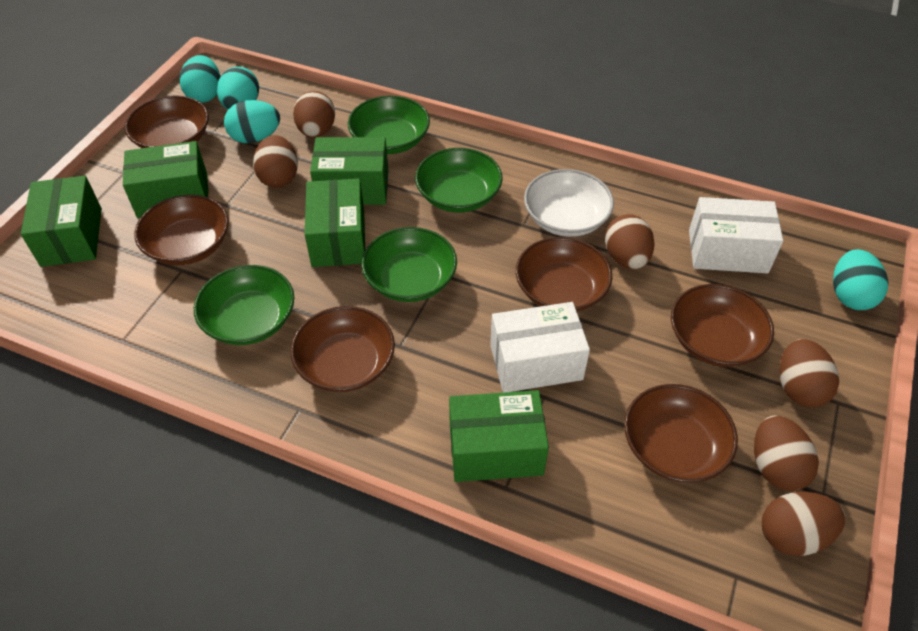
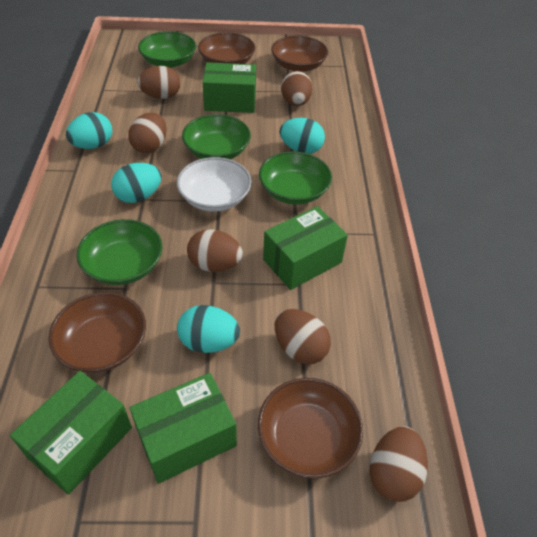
brown bowl: 6 -> 4
green box: 5 -> 4
white box: 2 -> 0

